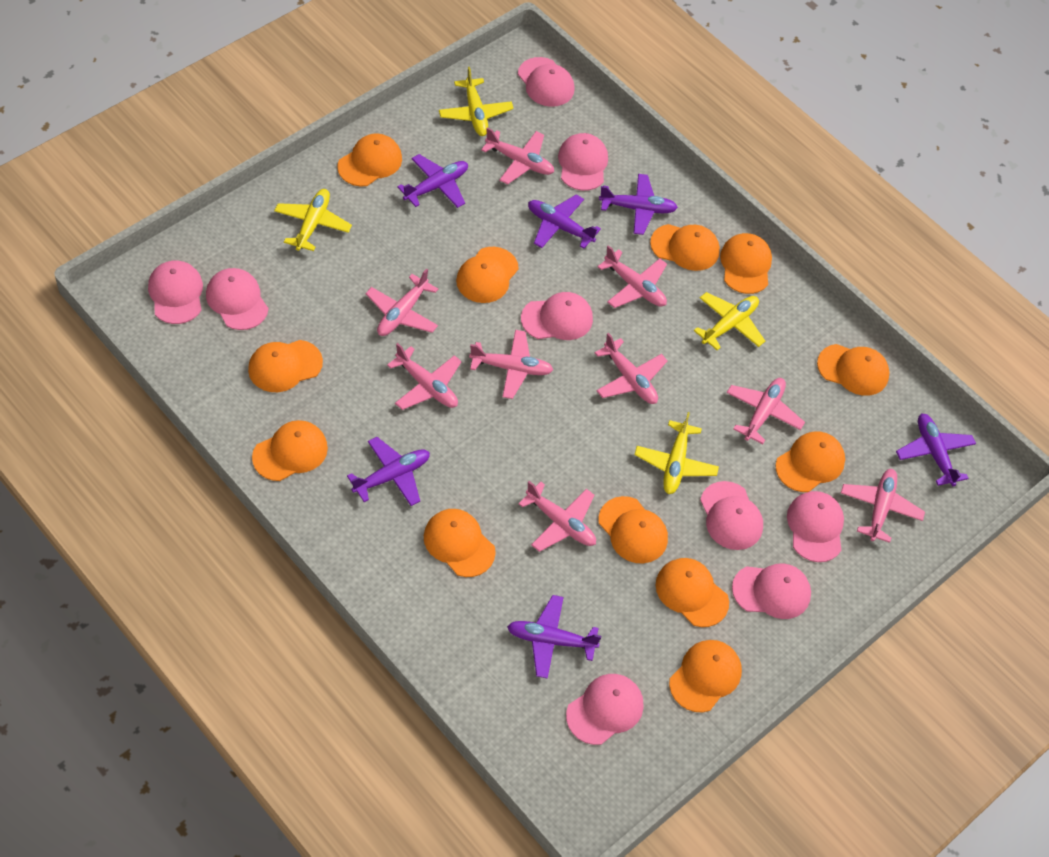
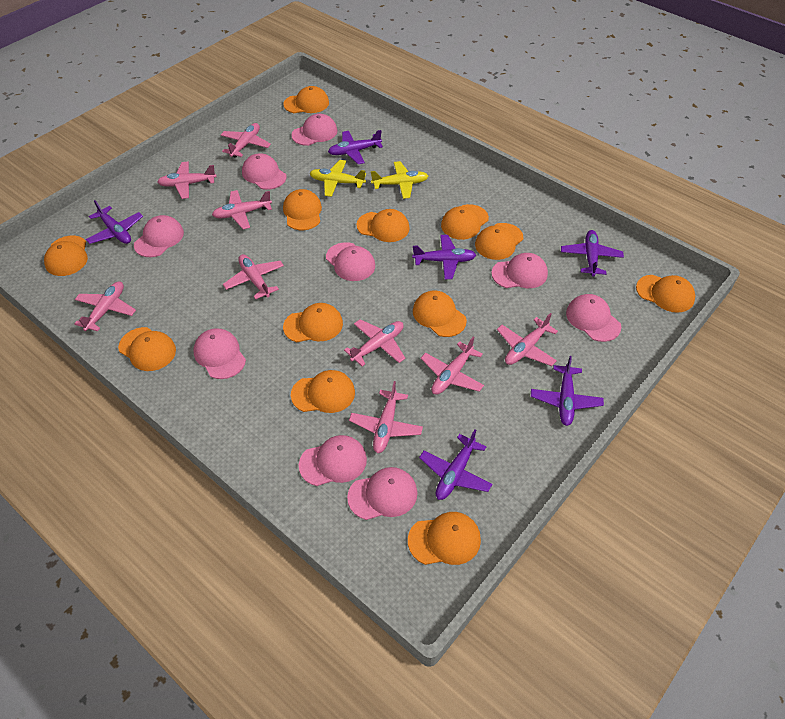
yellow plane: 4 -> 2

